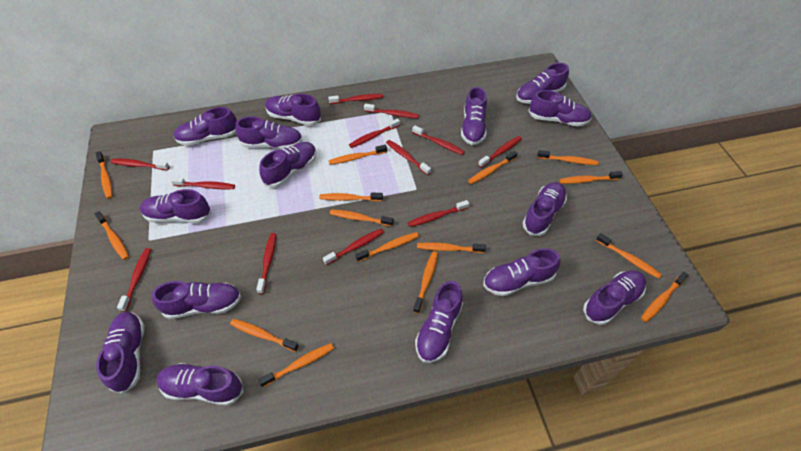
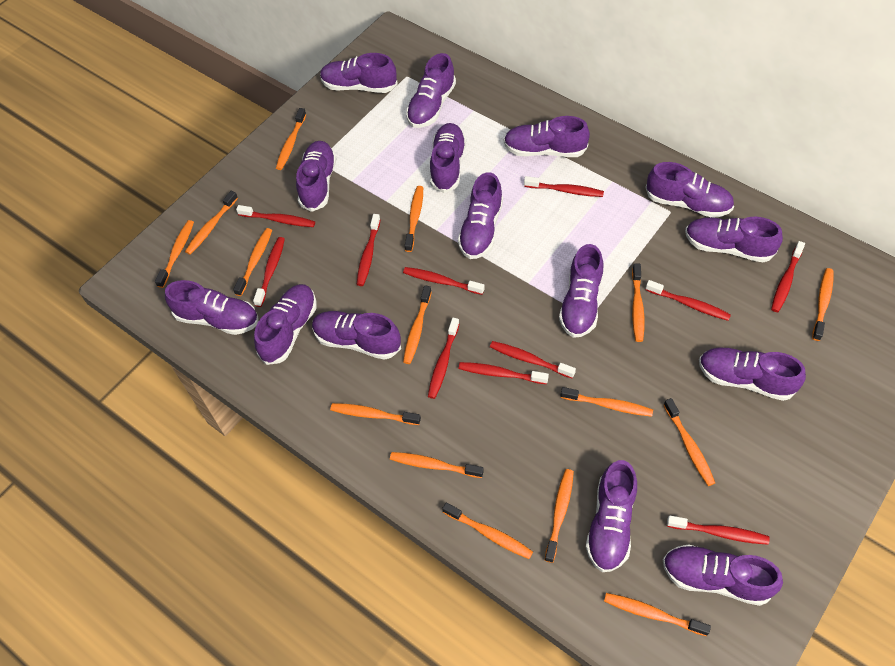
red toothbrush: 12 -> 11

